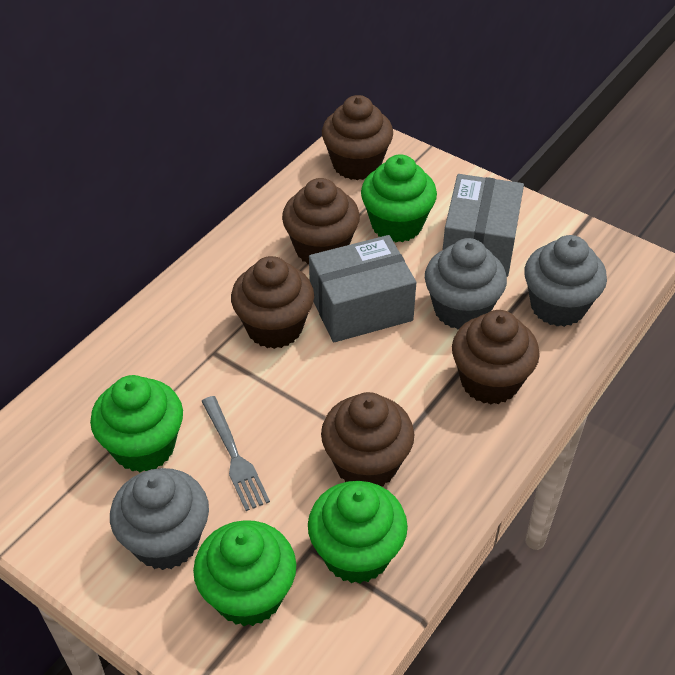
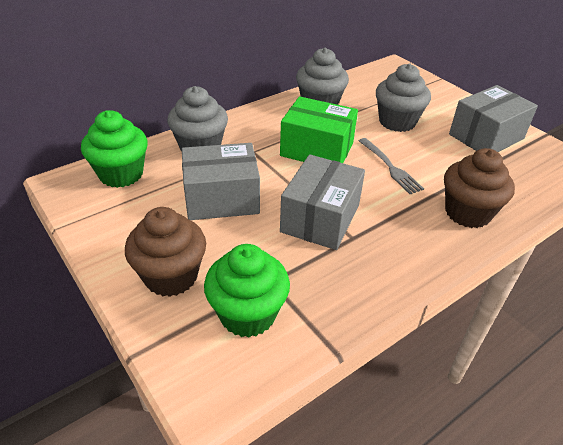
brown cupcake: 5 -> 2
green box: 0 -> 1
green cupcake: 4 -> 2
grey box: 2 -> 3

